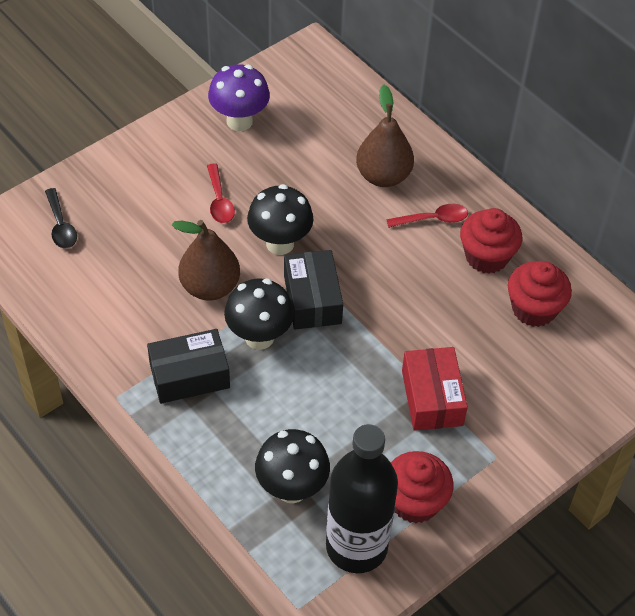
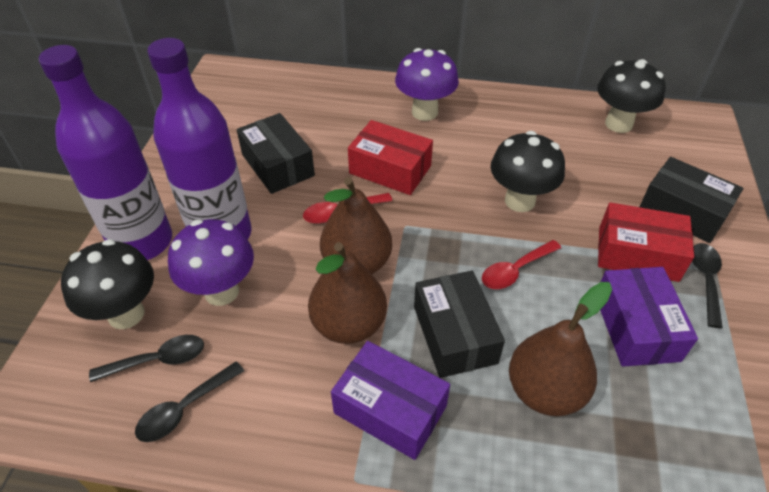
black bottle: 1 -> 0
black box: 2 -> 3
black spoon: 1 -> 3
brown pear: 2 -> 3
purple bottle: 0 -> 2
purple box: 0 -> 2
purple mushroom: 1 -> 2
red box: 1 -> 2
red cupcake: 3 -> 0

